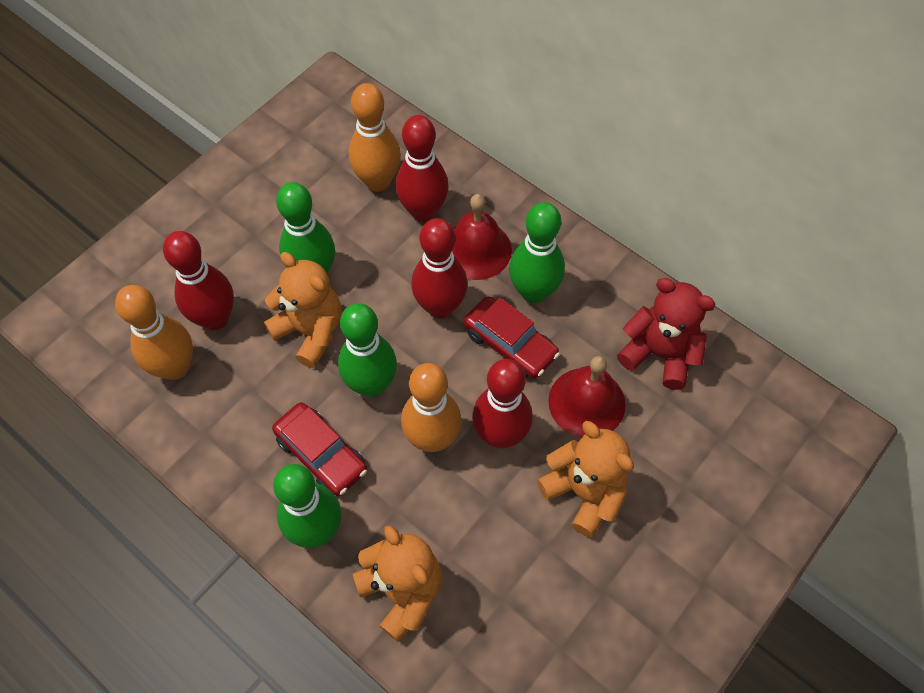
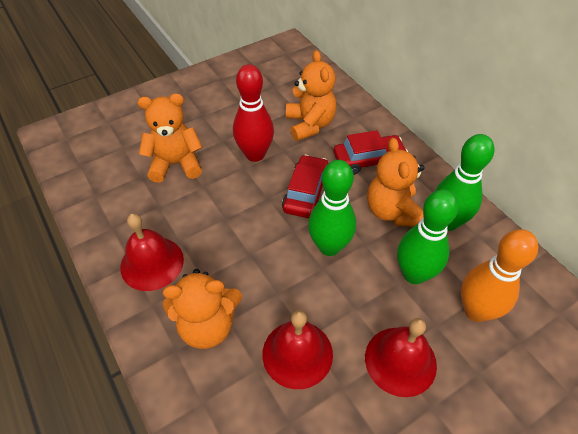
green bowling pin: 4 -> 3
orange bowling pin: 3 -> 1
orange teddy bear: 3 -> 4
red bell: 2 -> 3
red bowling pin: 4 -> 1
red teddy bear: 1 -> 0

